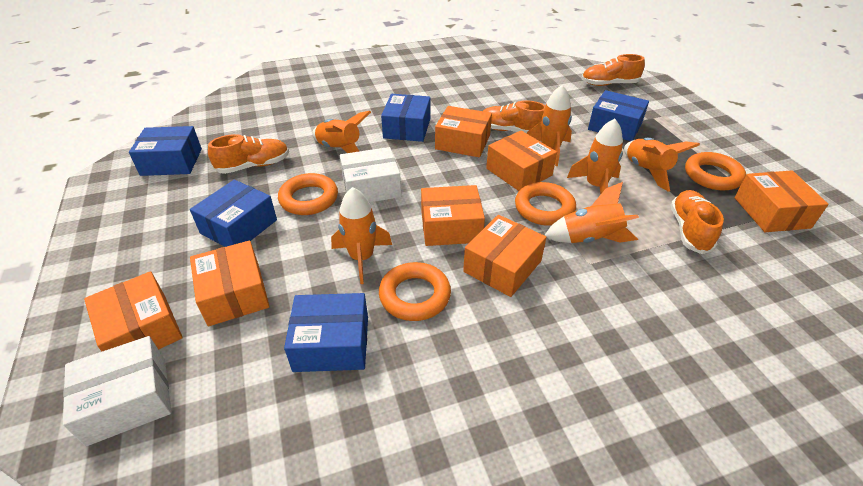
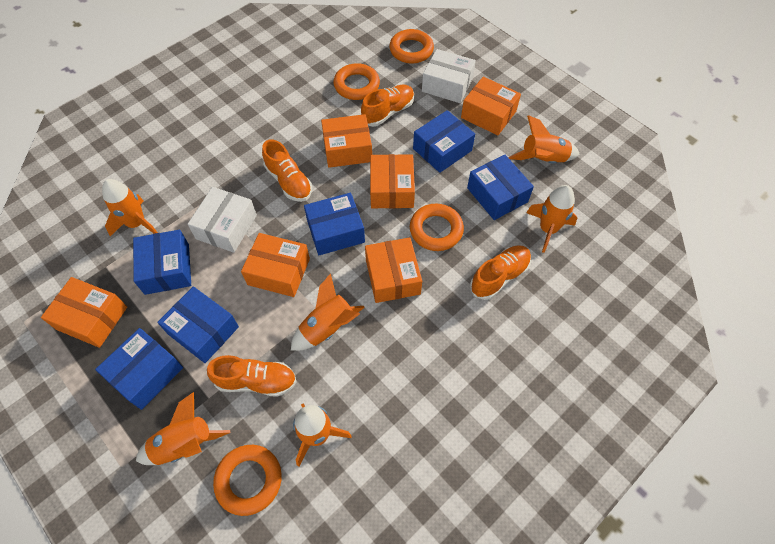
blue box: 5 -> 6
orange box: 7 -> 6

